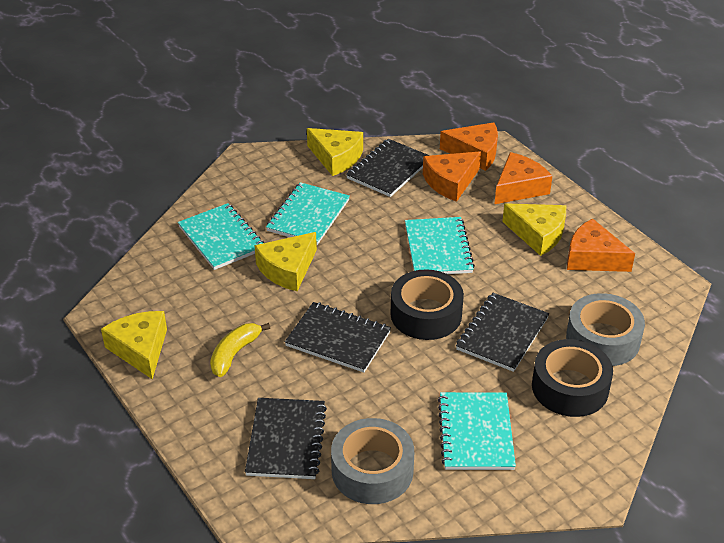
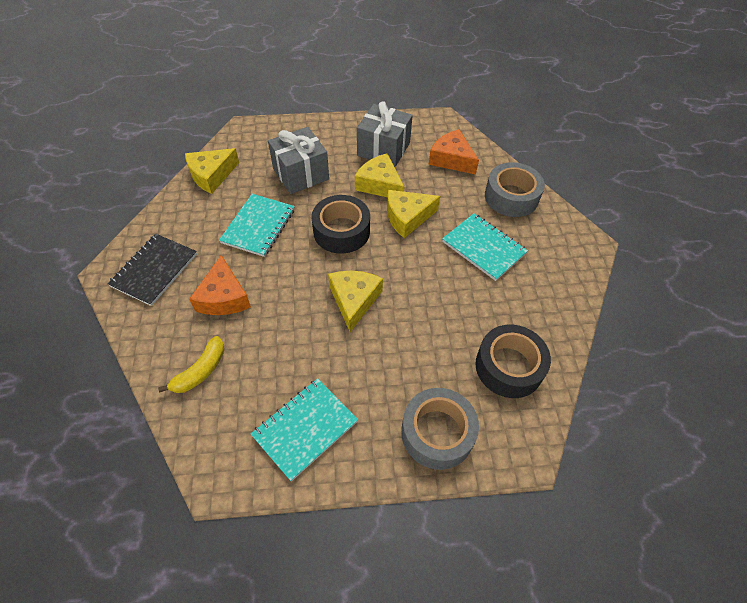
black notebook: 4 -> 1
grey gift: 0 -> 2
orange cheese: 4 -> 2
turquoise notebook: 4 -> 3

